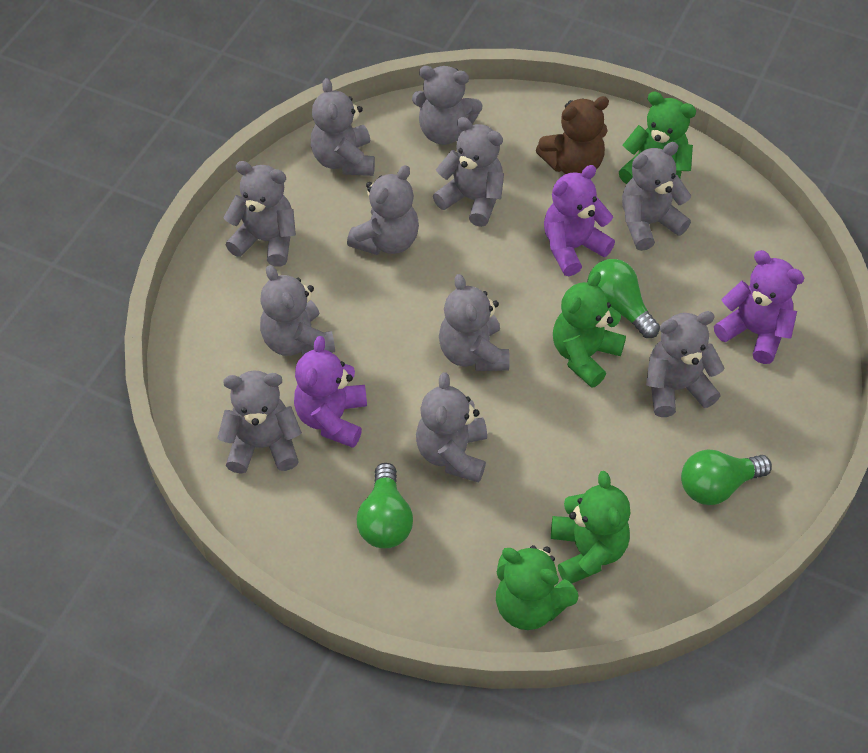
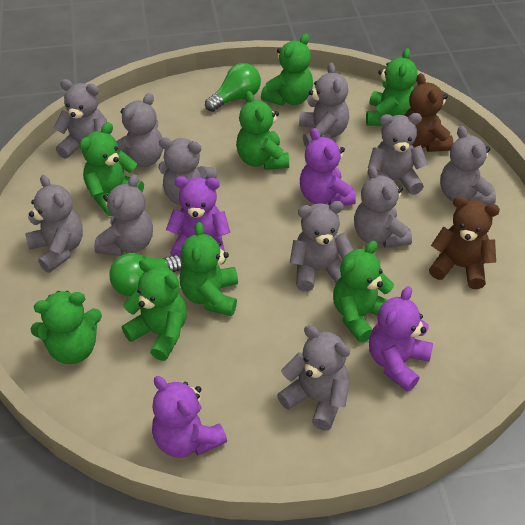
brown teddy bear: 1 -> 2
green light bulb: 3 -> 2
green teddy bear: 4 -> 8
purple teddy bear: 3 -> 4

